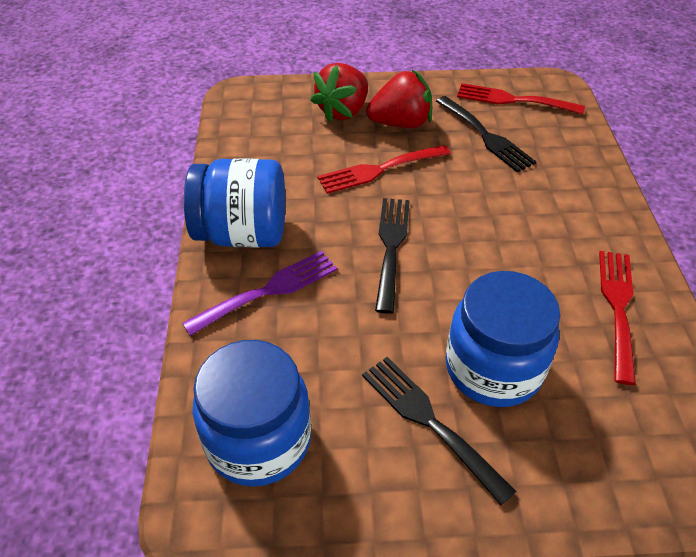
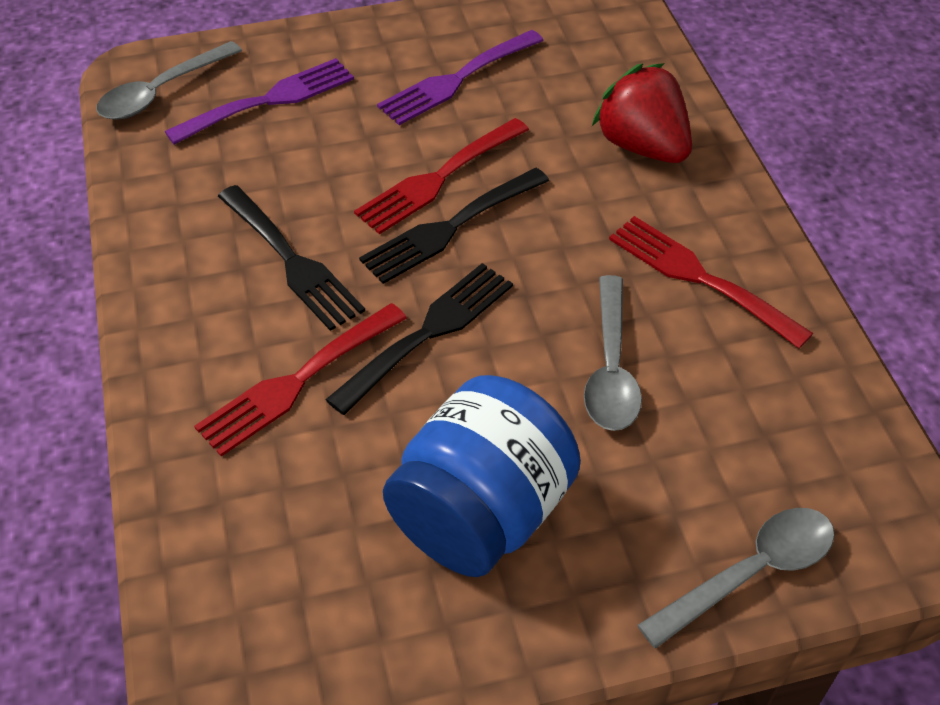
blue jar: 3 -> 1
grey spoon: 0 -> 3
purple fork: 1 -> 2
red strawberry: 2 -> 1

